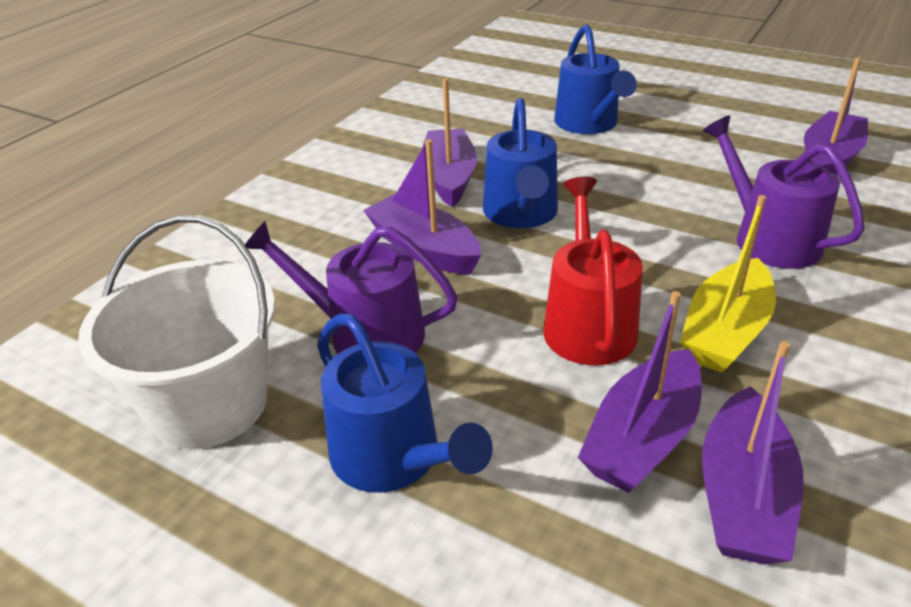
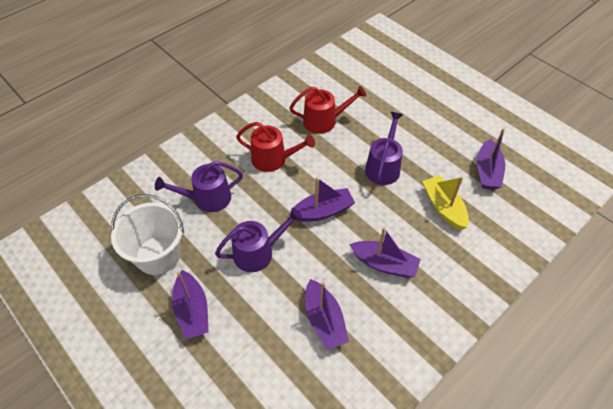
blue watering can: 3 -> 0
purple watering can: 2 -> 3
red watering can: 1 -> 2

